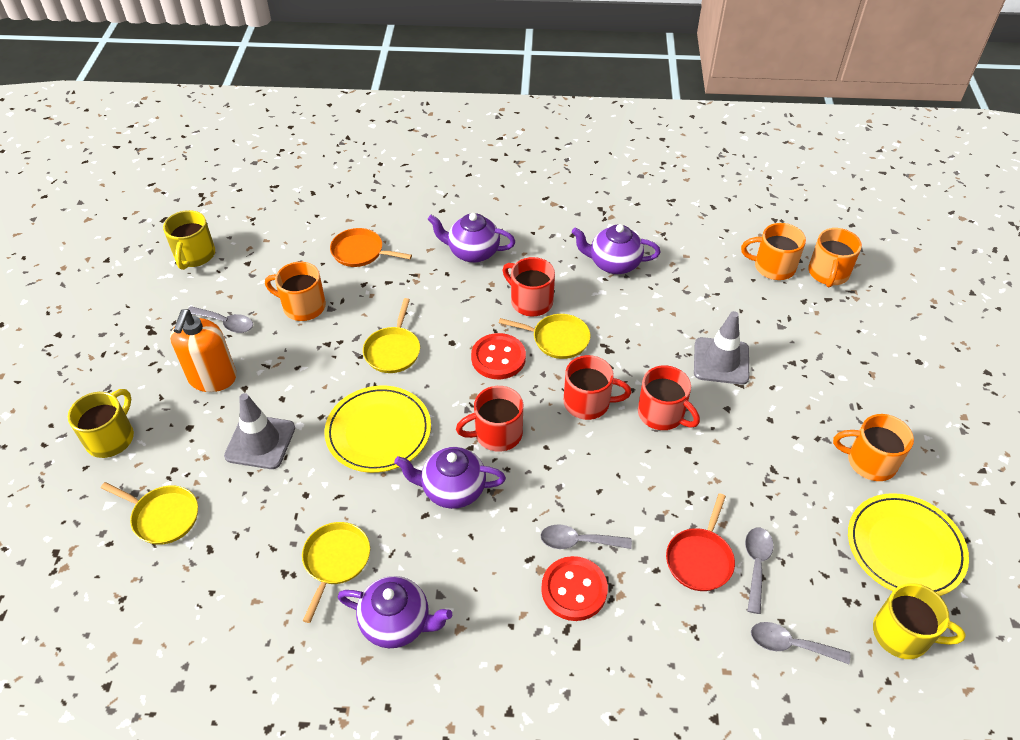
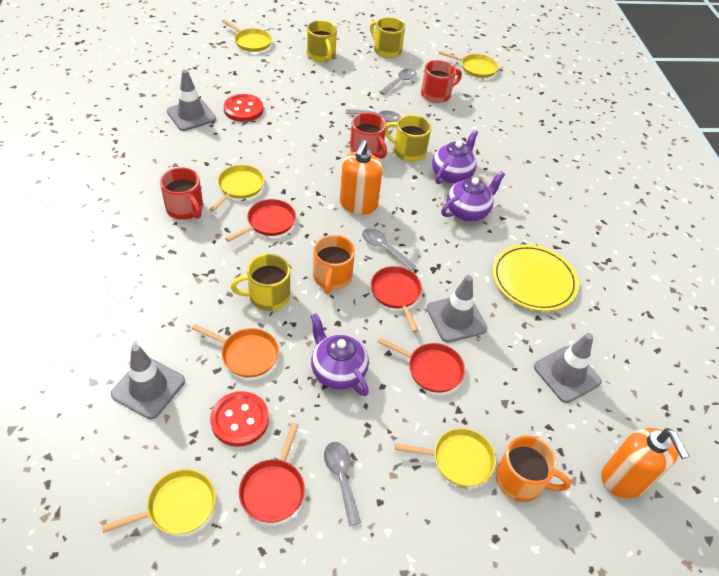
grey traffic cone: 2 -> 4
orange mug: 4 -> 2
orange soap dispenser: 1 -> 2
purple teapot: 4 -> 3
red mug: 4 -> 3
red pan: 1 -> 4
yellow mug: 3 -> 4
yellow pan: 4 -> 5
yellow plate: 2 -> 1

